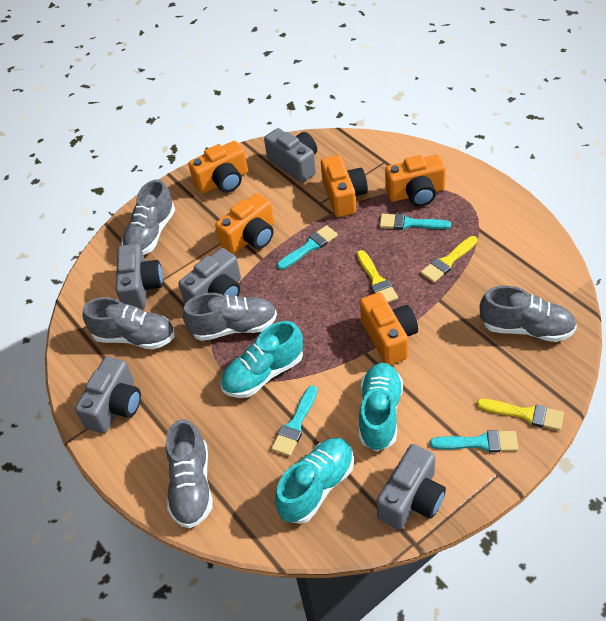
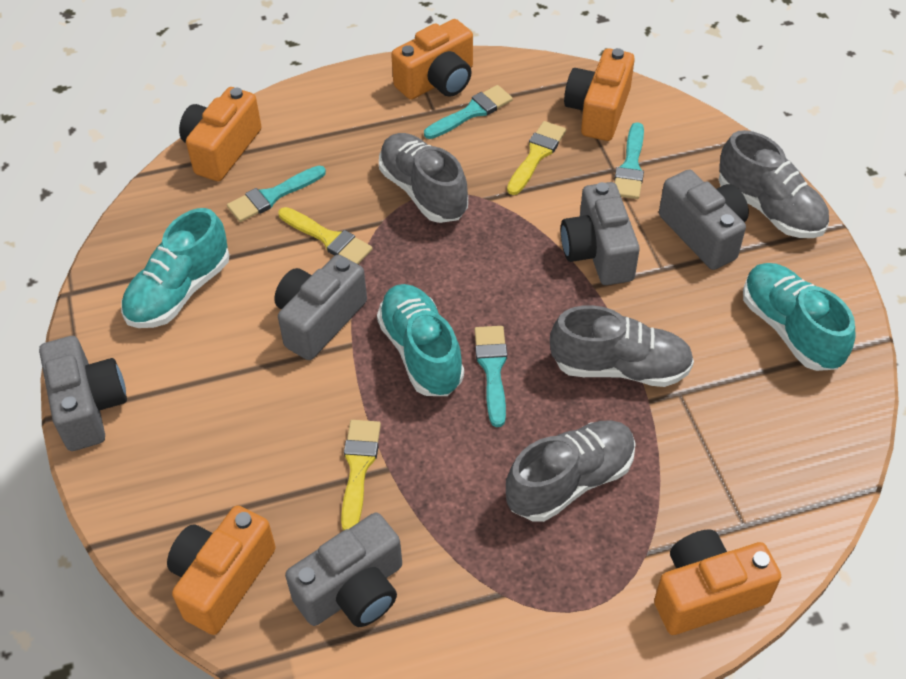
grey shoe: 5 -> 4

